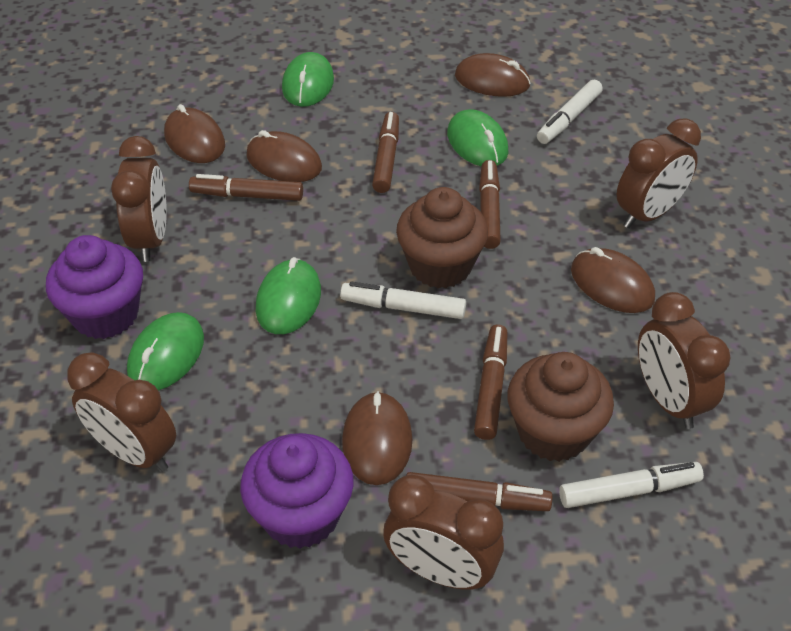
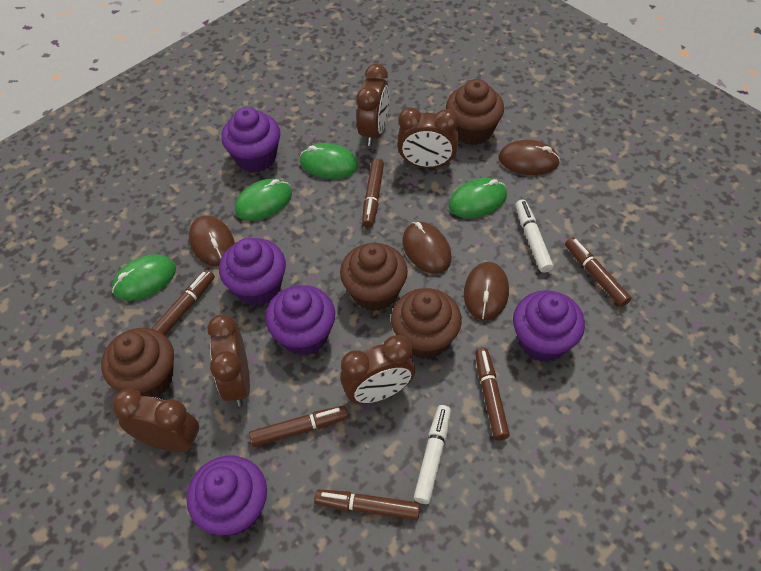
brown cupcake: 2 -> 4
brown marker: 5 -> 6
brown mouse: 5 -> 4
purple cupcake: 2 -> 5
white marker: 3 -> 2

